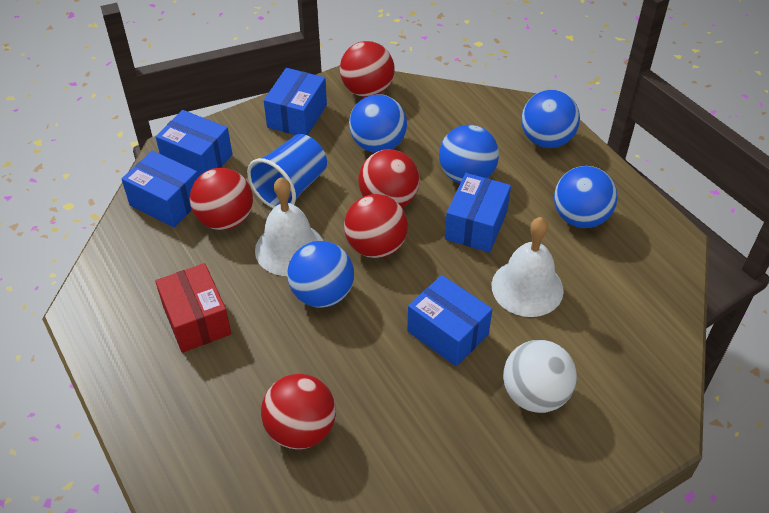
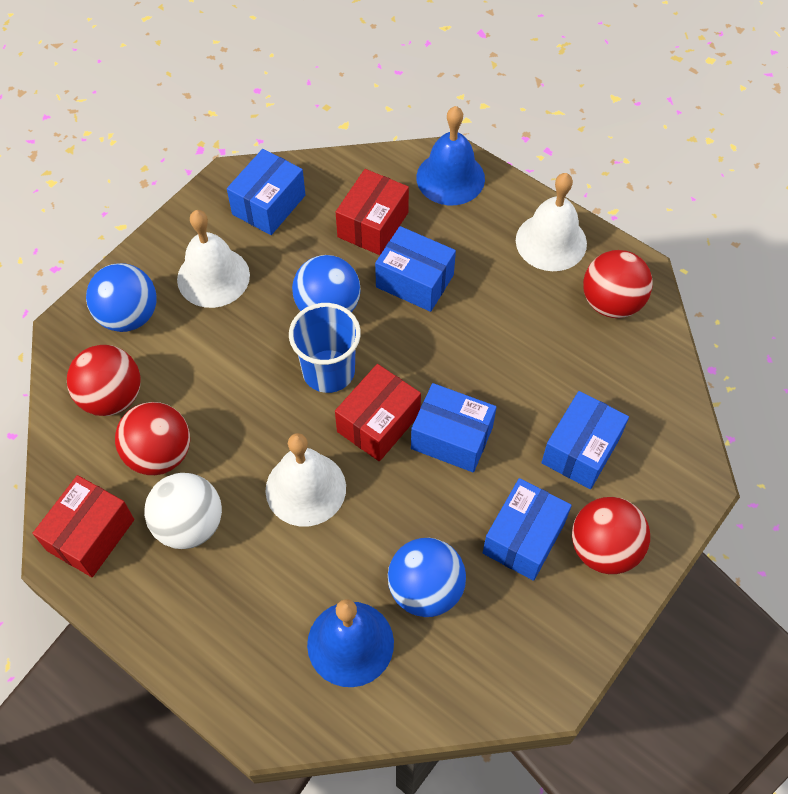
blue ball: 5 -> 3
blue bell: 0 -> 2
red ball: 5 -> 4
red box: 1 -> 3
white bell: 2 -> 3

